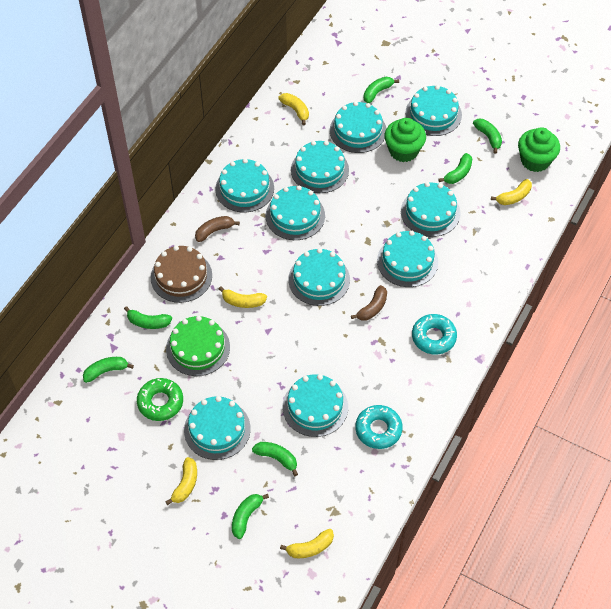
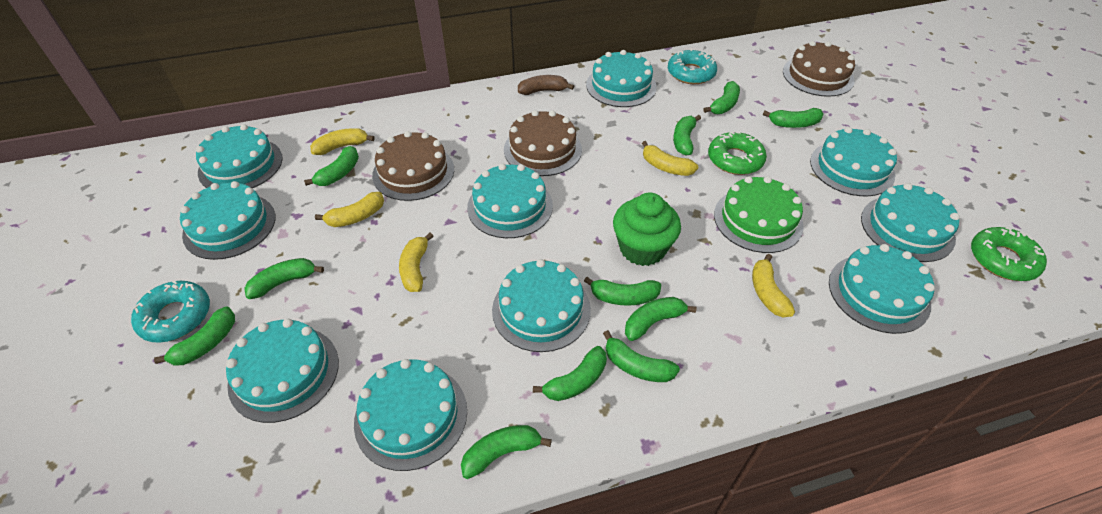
brown banana: 2 -> 1
brown cake: 1 -> 3
green banana: 7 -> 11
green cupcake: 2 -> 1
green donut: 1 -> 2

